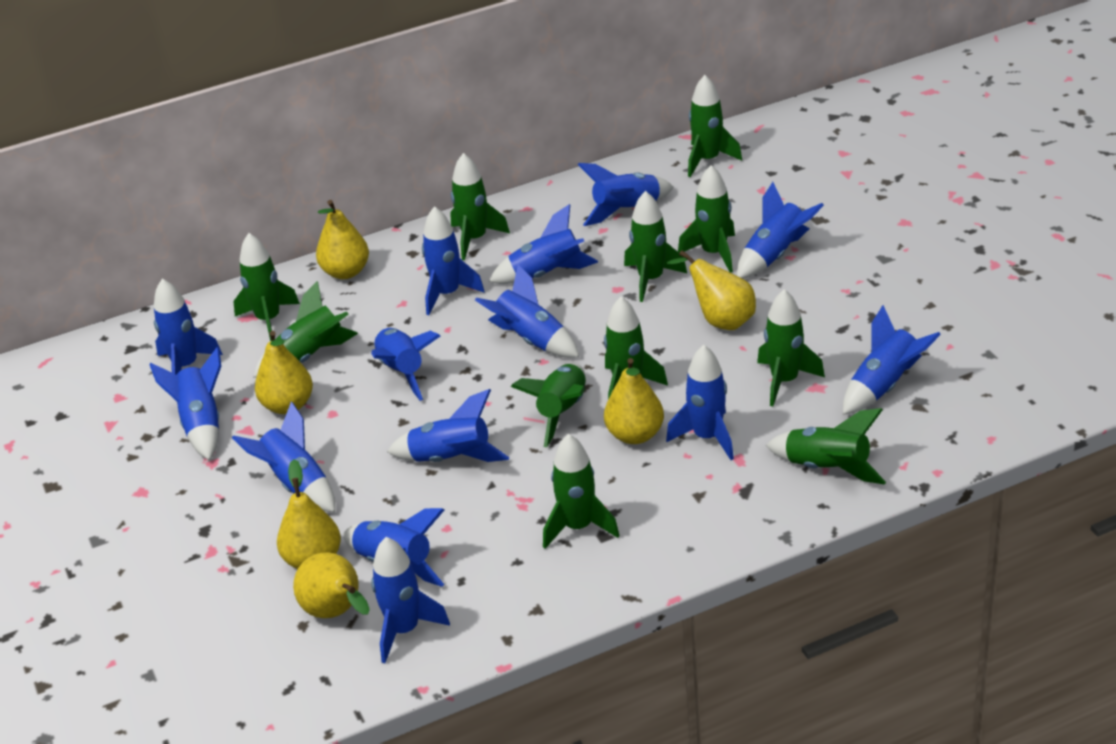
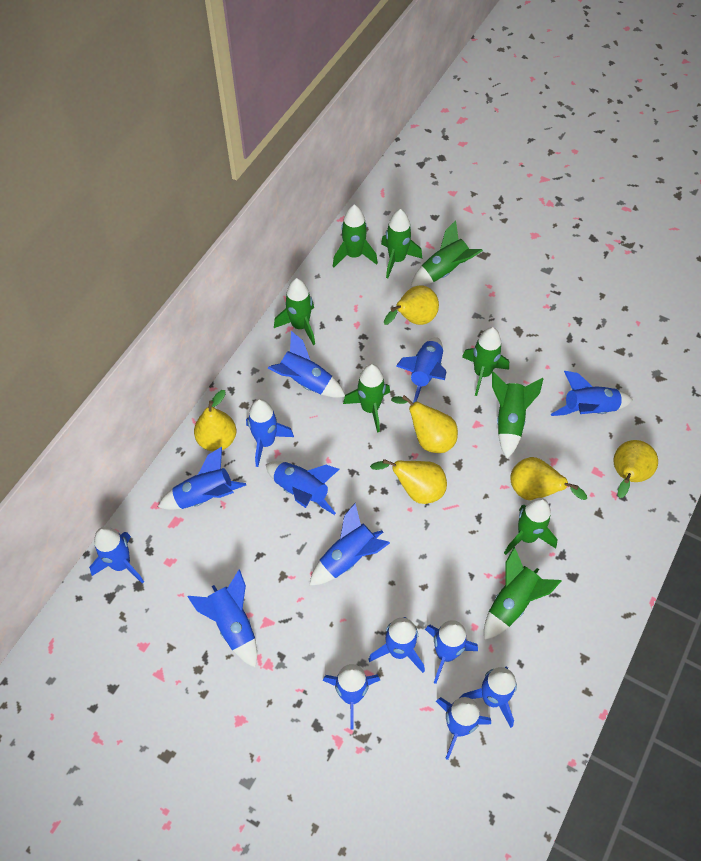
green rocket: 11 -> 9

